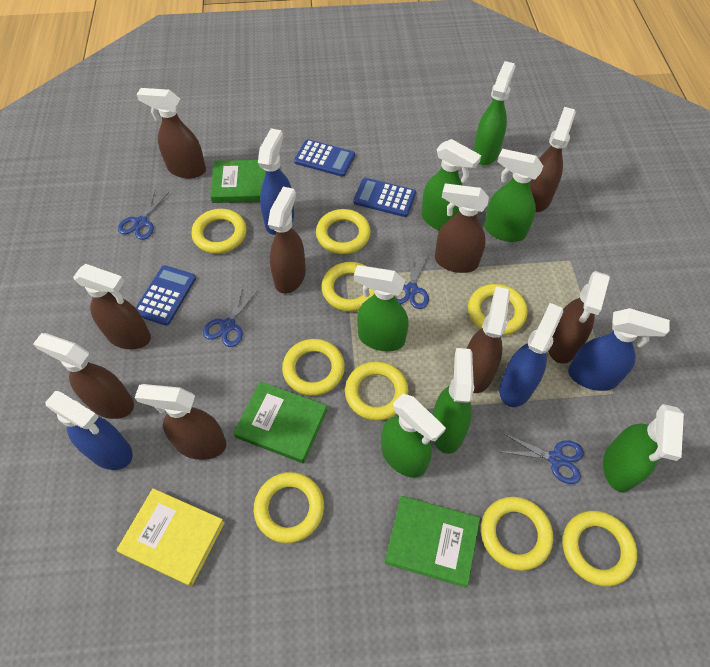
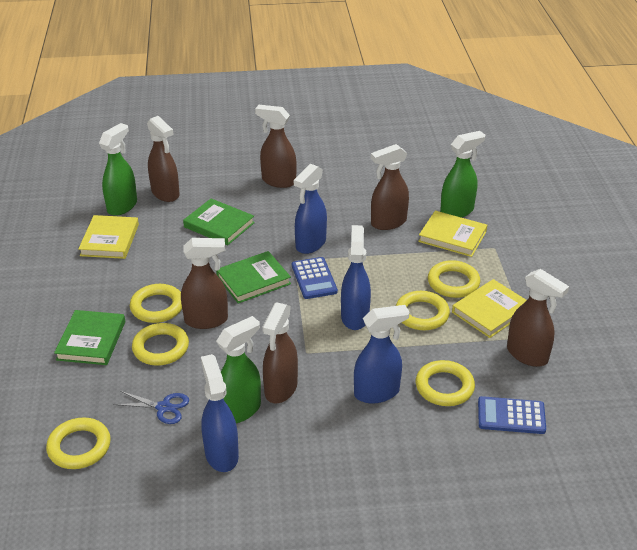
blue calculator: 3 -> 2
blue scissors: 4 -> 1
brown spray bottle: 9 -> 6
green spray bottle: 7 -> 3
yellow book: 1 -> 3
yellow ring: 9 -> 6

